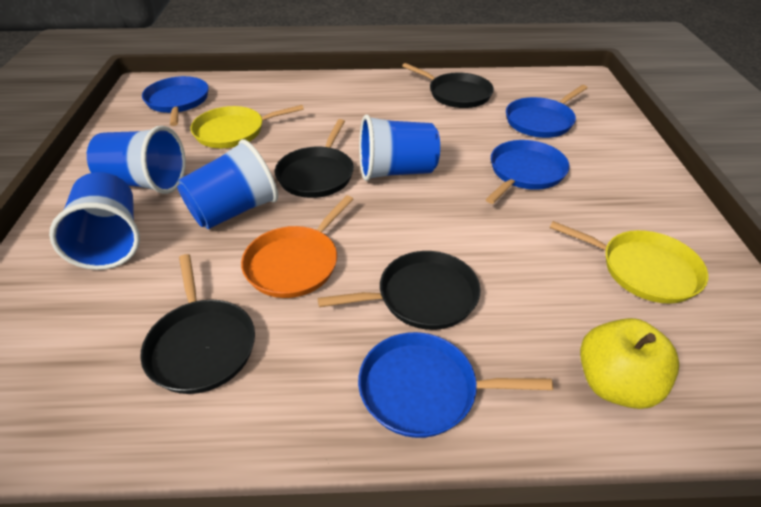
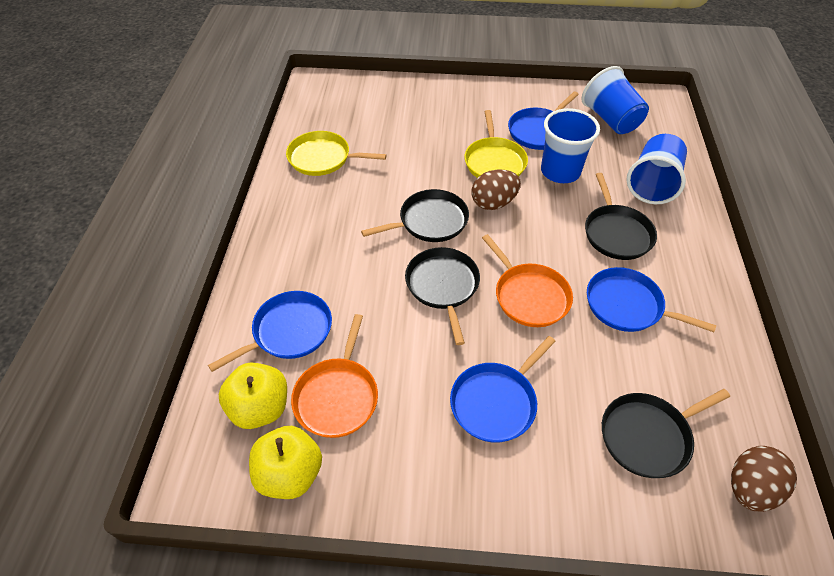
blue cup: 4 -> 3
brown egg: 0 -> 2
orange pan: 1 -> 2
yellow apple: 1 -> 2

